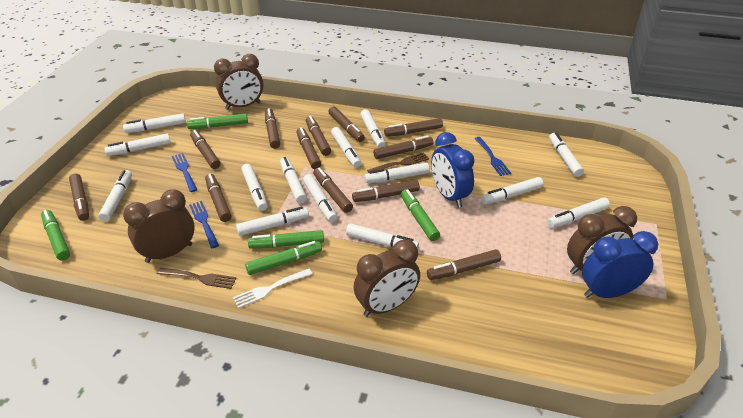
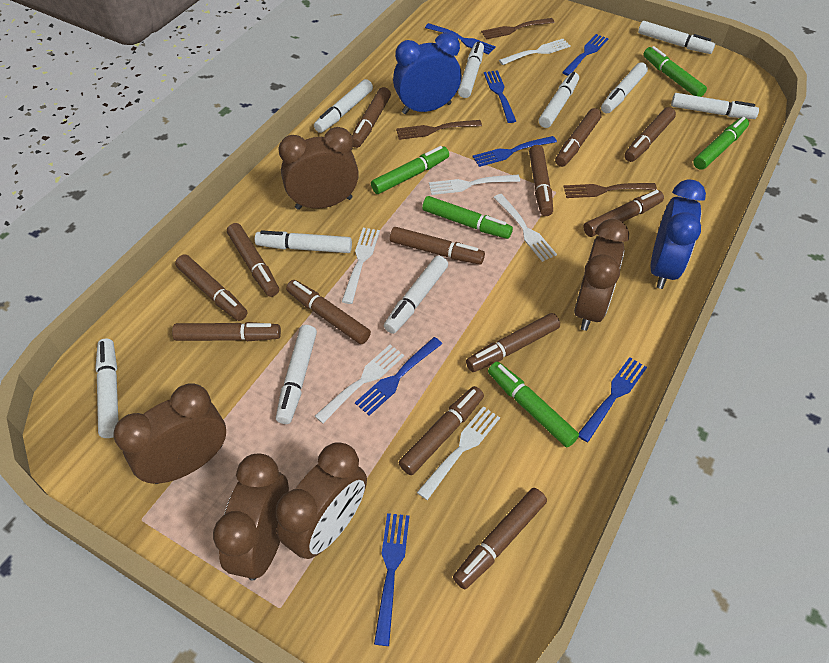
blue fork: 3 -> 7
brown clock: 4 -> 5
brown fork: 2 -> 3
brown marker: 12 -> 13
white fork: 1 -> 6
white marker: 14 -> 10

